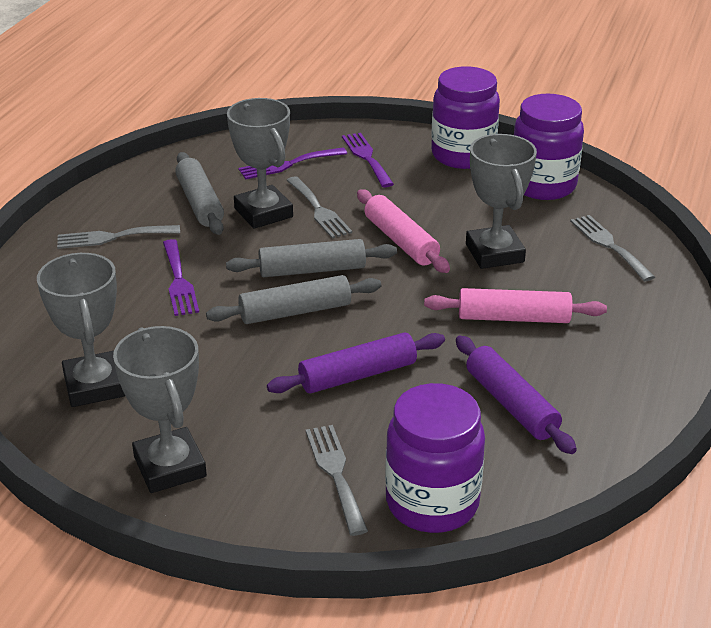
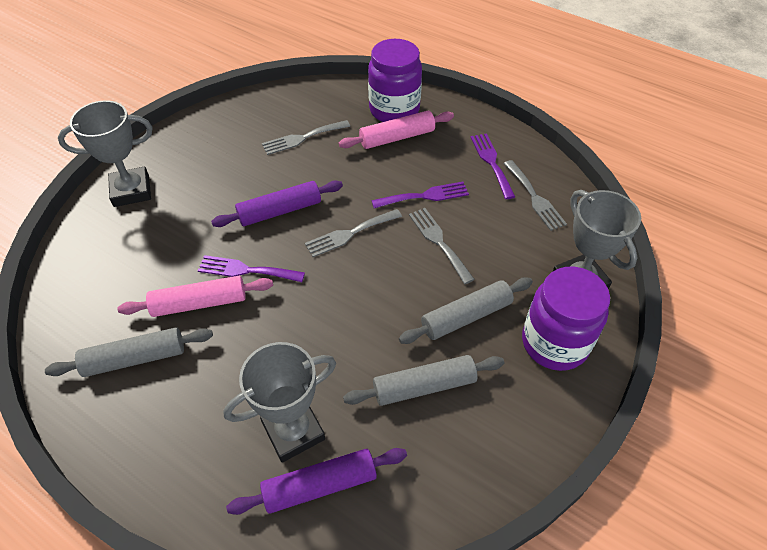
grey trophy: 4 -> 3
purple jar: 3 -> 2

